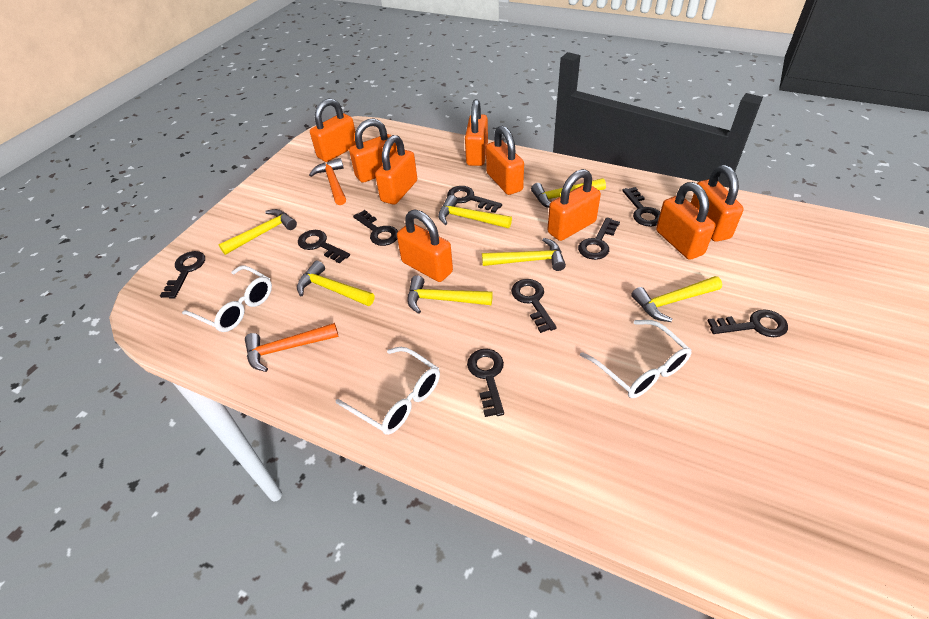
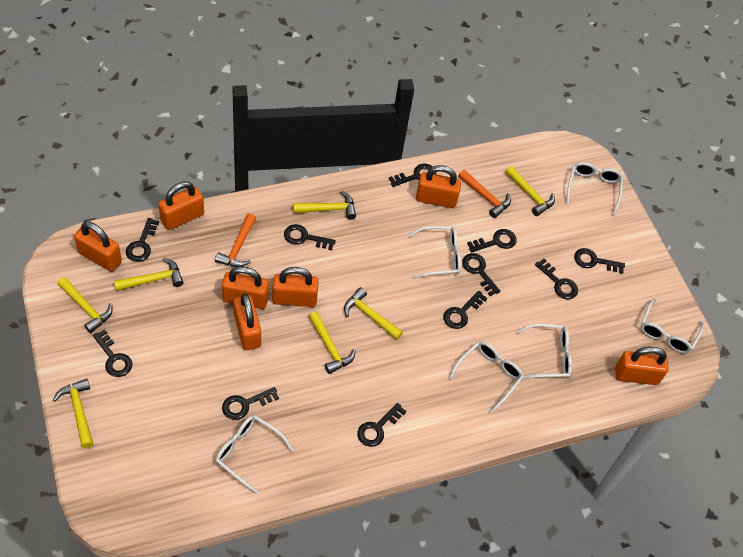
black key: 9 -> 11
orange padlock: 9 -> 7
white glasses: 3 -> 6

